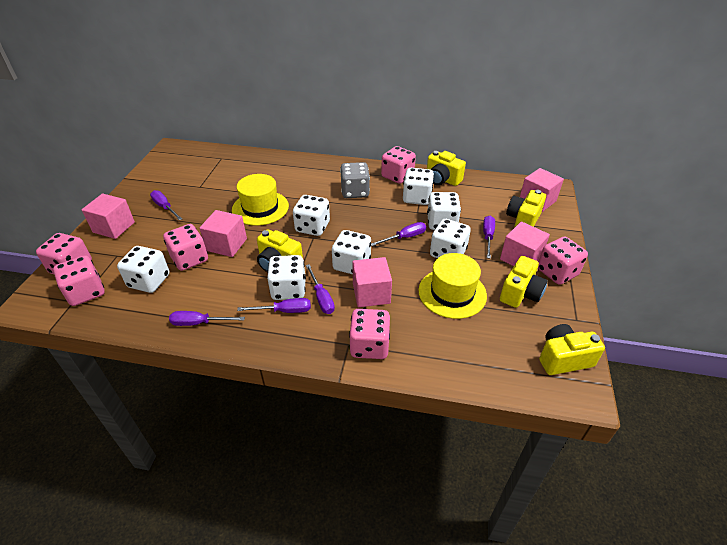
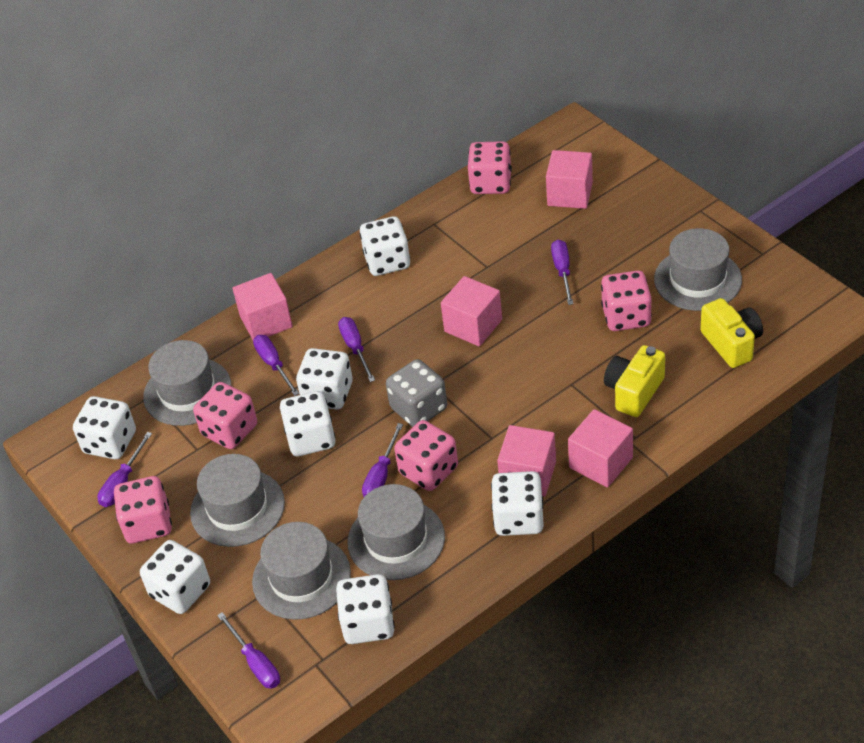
grey hat: 0 -> 5
pink dice: 6 -> 5
yellow camera: 5 -> 2
yellow hat: 2 -> 0

